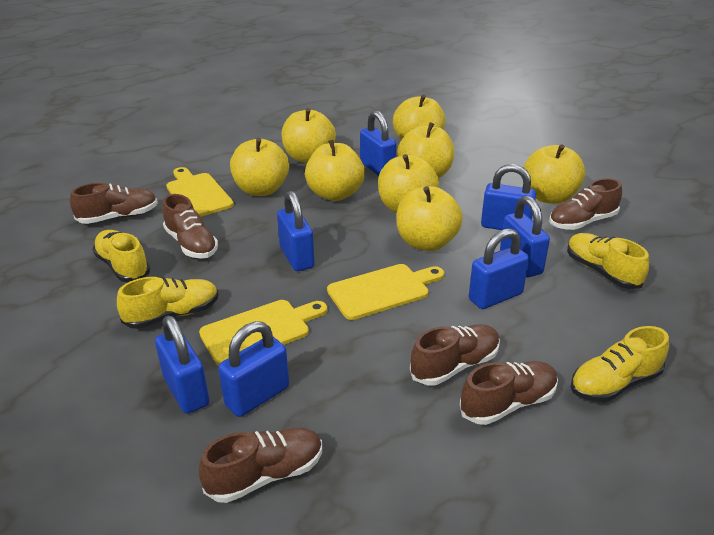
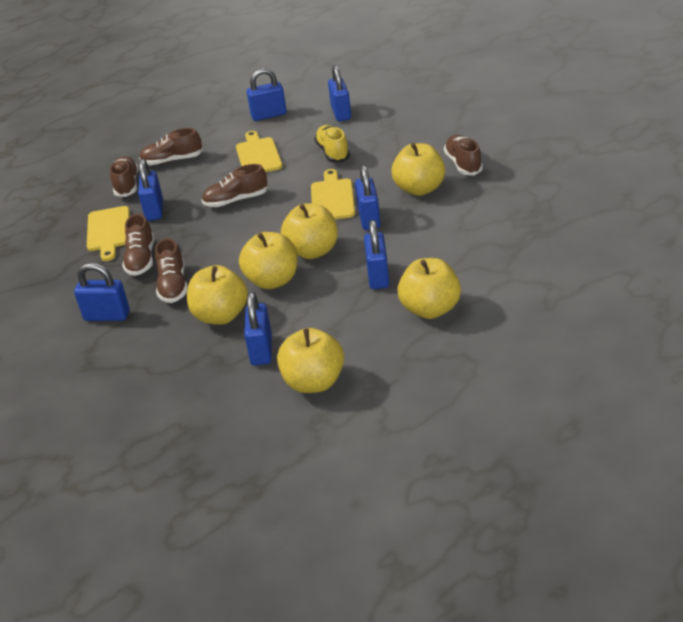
yellow apple: 8 -> 6
yellow shoe: 4 -> 1

